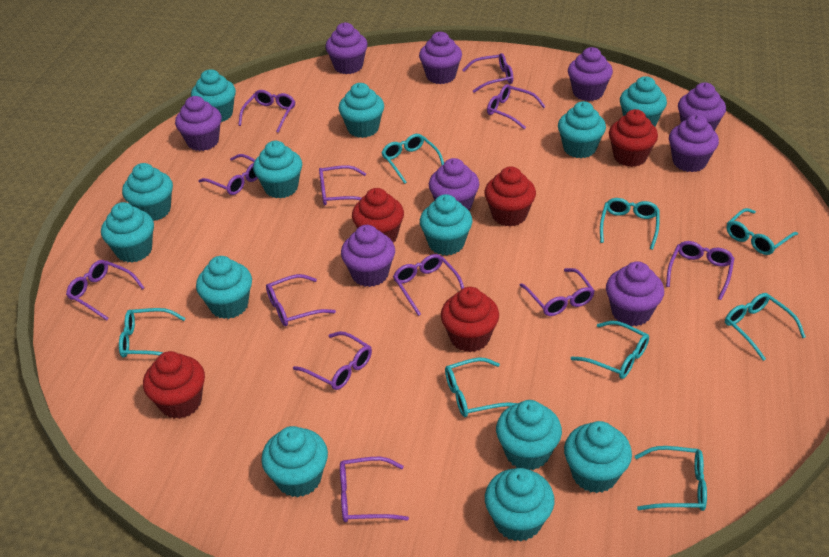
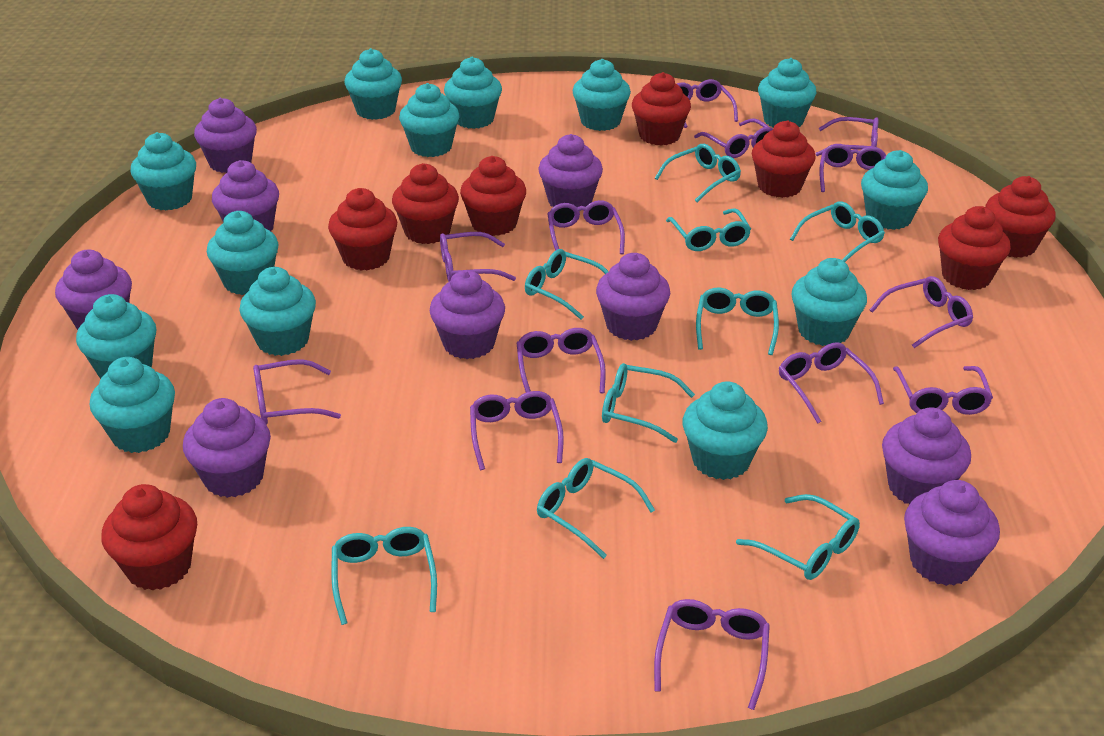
purple glasses: 12 -> 13
red cupcake: 5 -> 8
turquoise glasses: 8 -> 9

